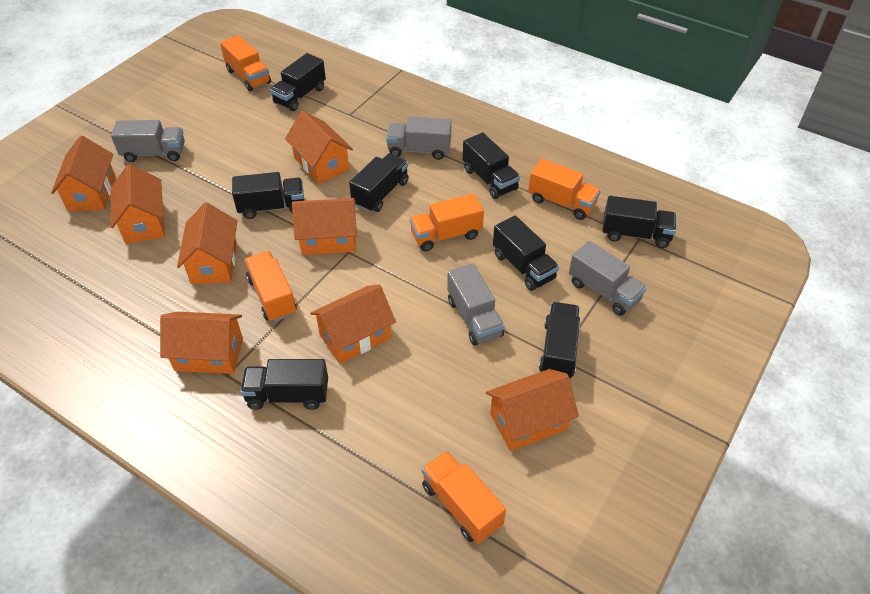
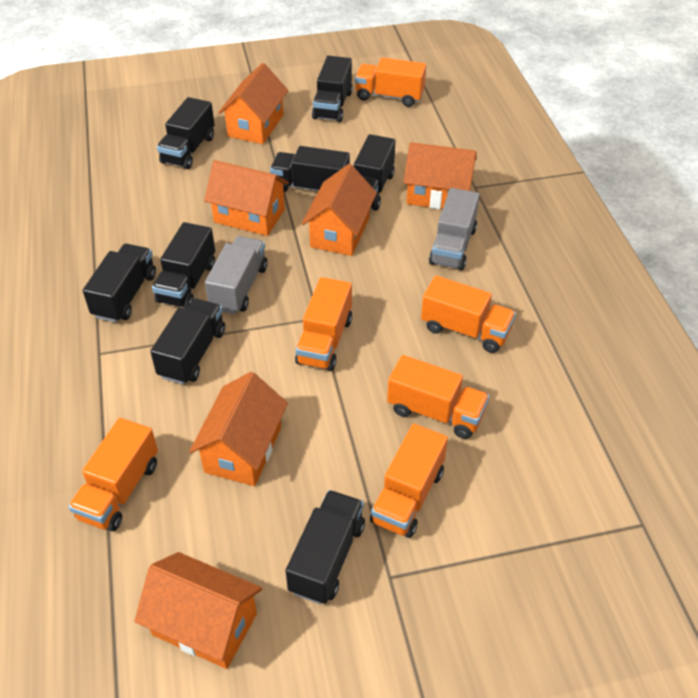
grey truck: 4 -> 2
orange house: 8 -> 6
orange truck: 5 -> 6

